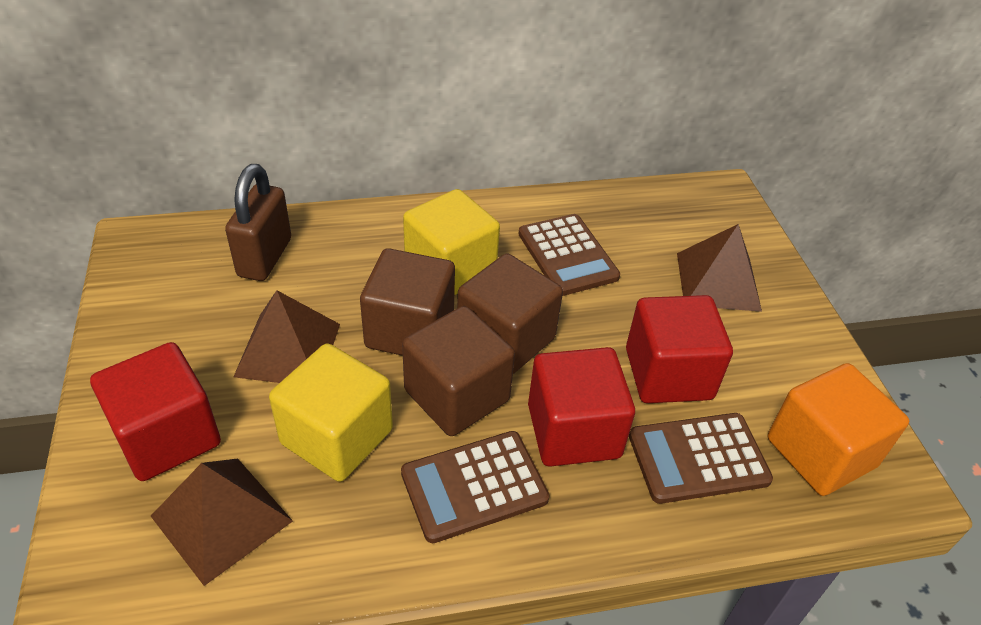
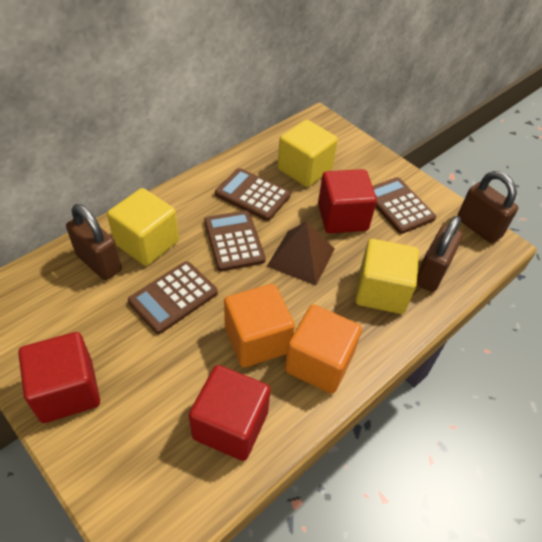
brown calculator: 3 -> 4
brown cube: 3 -> 0
brown padlock: 1 -> 3
brown pyramid: 3 -> 1
orange cube: 1 -> 2
yellow cube: 2 -> 3

